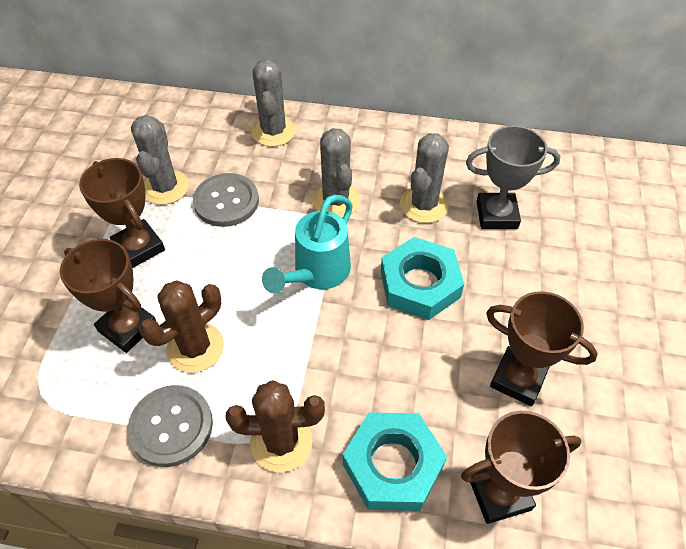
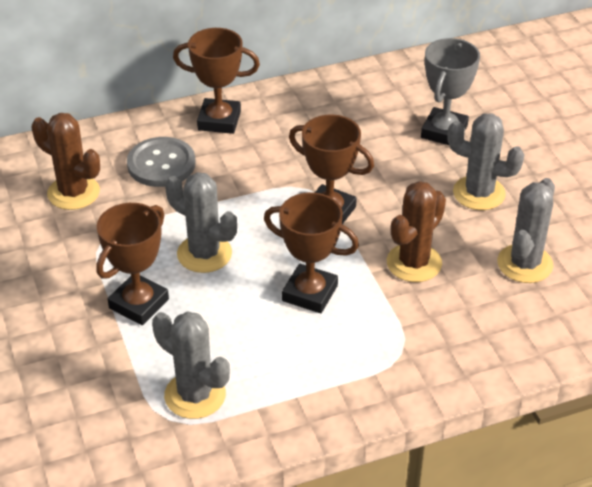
grey button: 2 -> 1
turquoise nut: 2 -> 0
turquoise watering can: 1 -> 0

